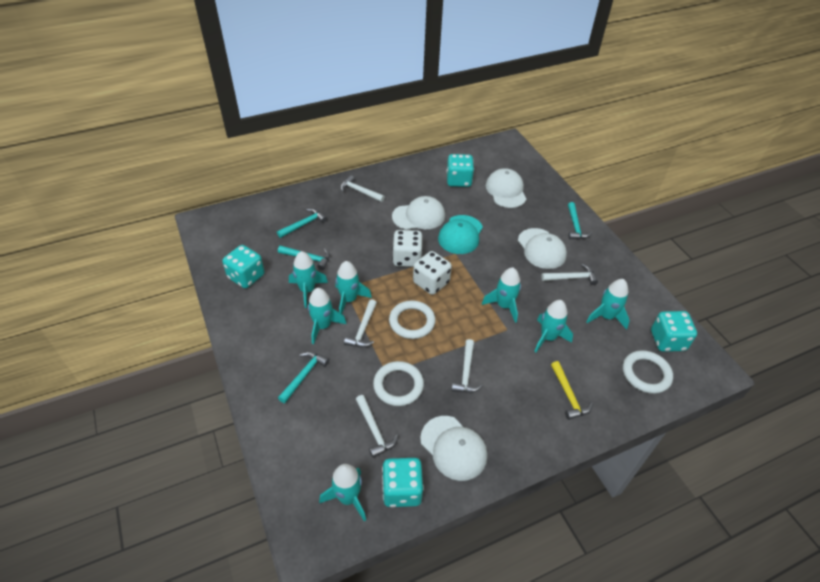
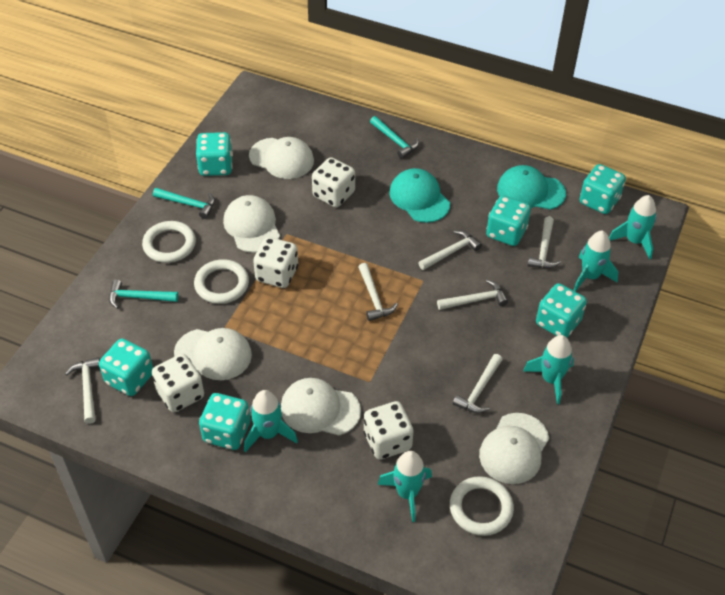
turquoise cap: 1 -> 2
turquoise dice: 4 -> 6
turquoise hammer: 4 -> 3
turquoise rocket: 7 -> 5
white cap: 4 -> 5
white dice: 2 -> 4
white hammer: 5 -> 6
yellow hammer: 1 -> 0

